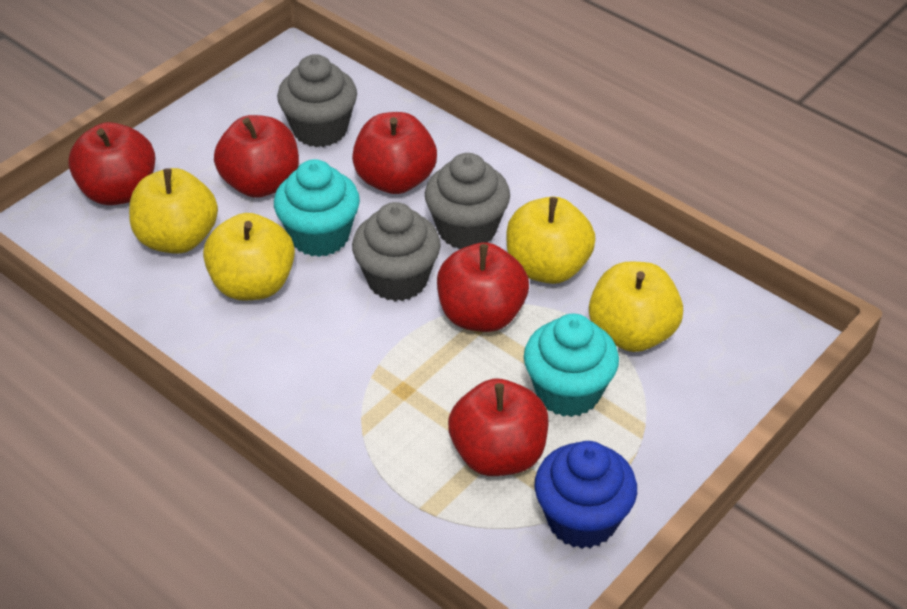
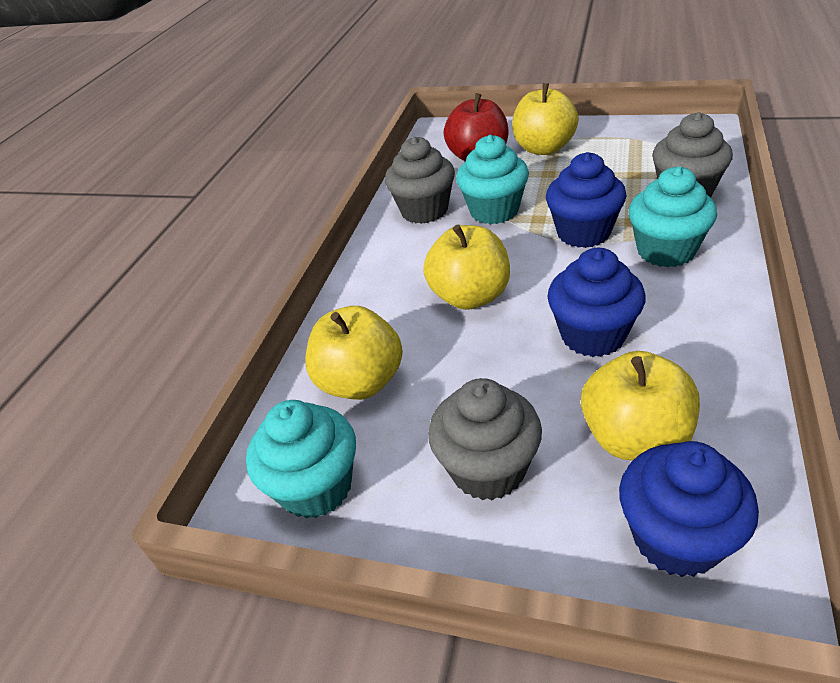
blue cupcake: 1 -> 3
red apple: 5 -> 1
turquoise cupcake: 2 -> 3

